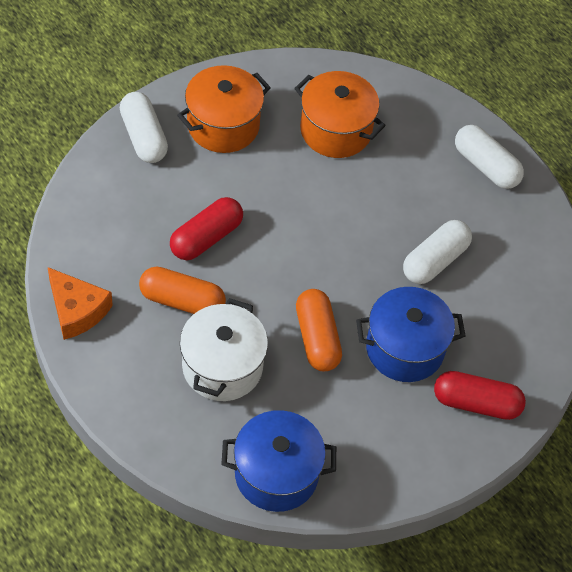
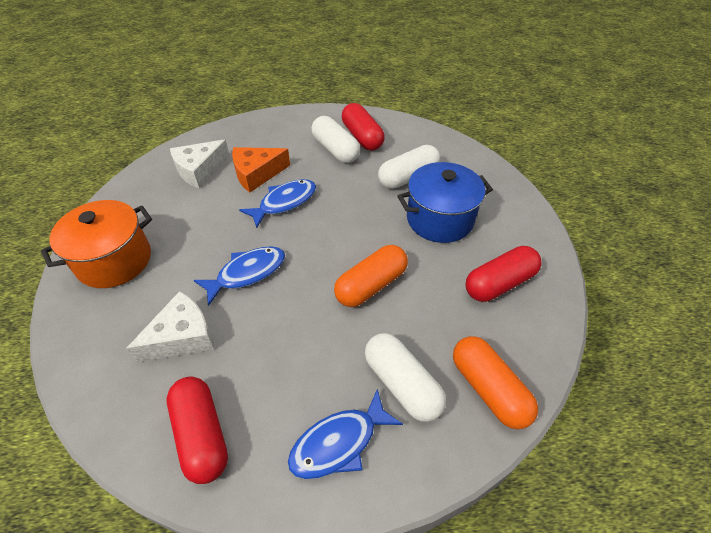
blue fish: 0 -> 3
blue pot: 2 -> 1
orange pot: 2 -> 1
red capsule: 2 -> 3
white cheese: 0 -> 2
white pot: 1 -> 0

